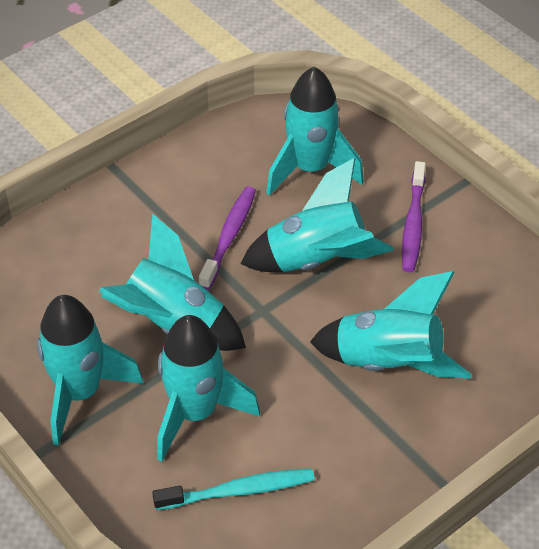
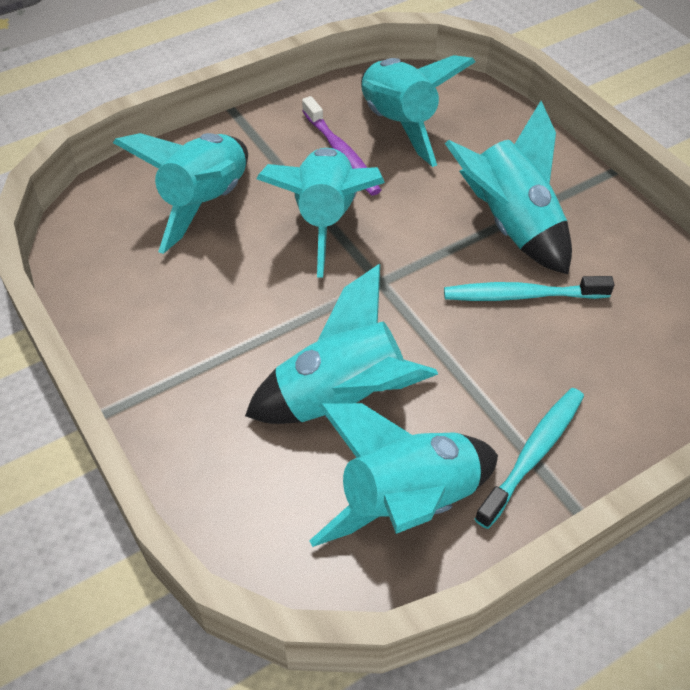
purple toothbrush: 2 -> 1
turquoise toothbrush: 1 -> 2

